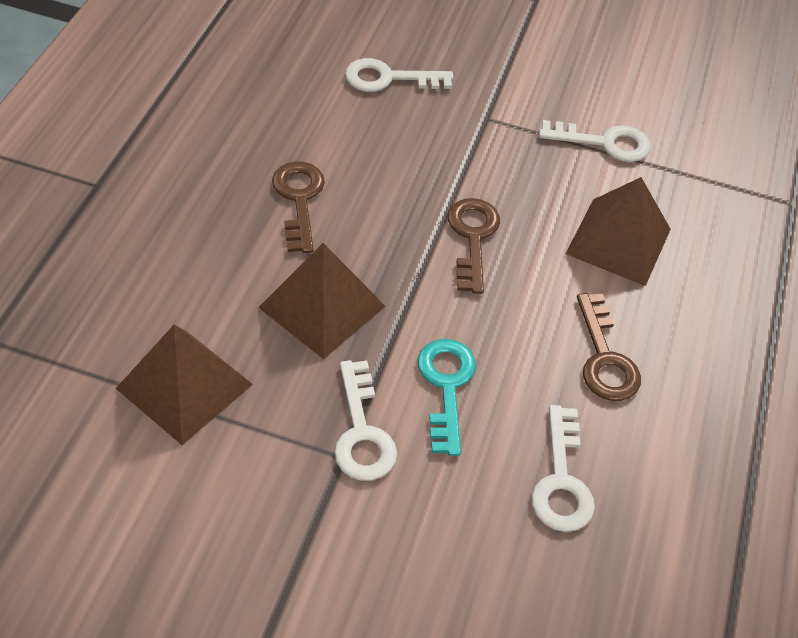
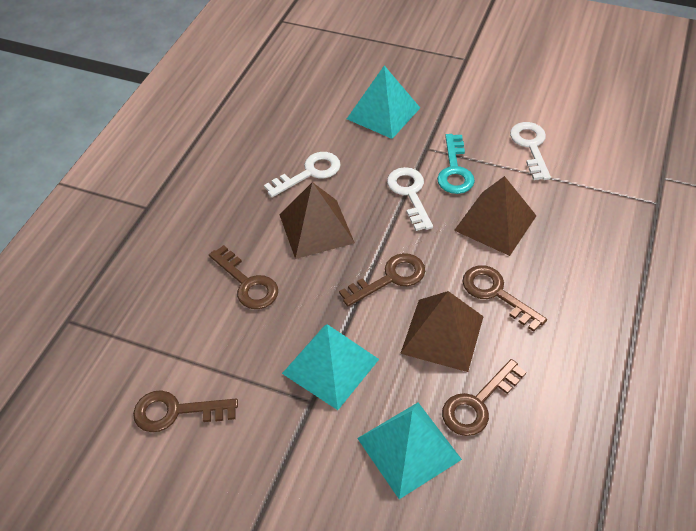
brown key: 3 -> 5
turquoise pyramid: 0 -> 3
white key: 4 -> 3

